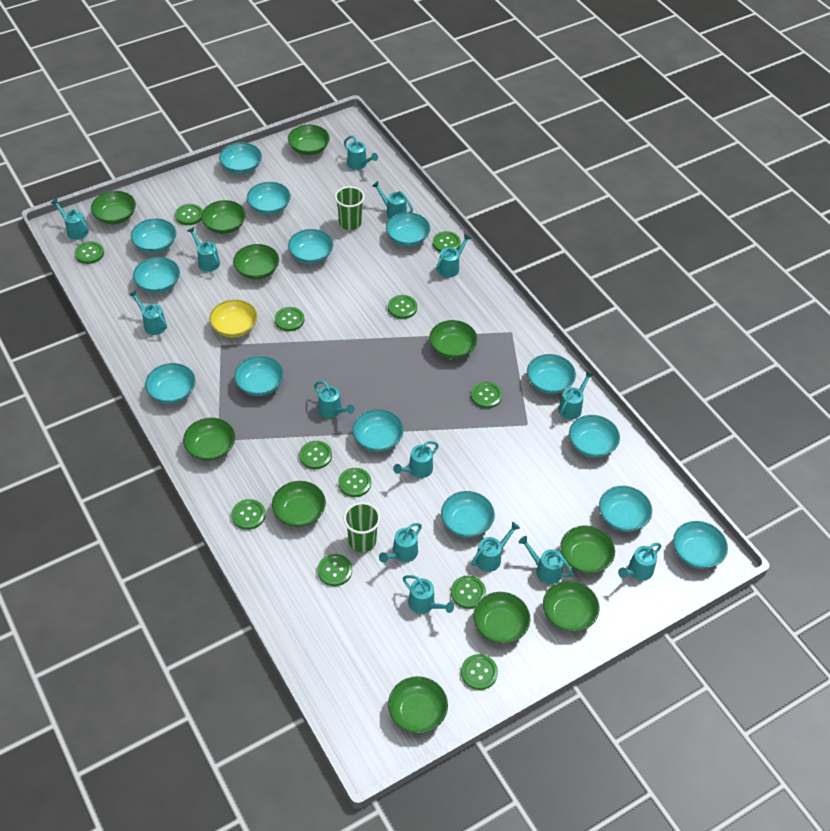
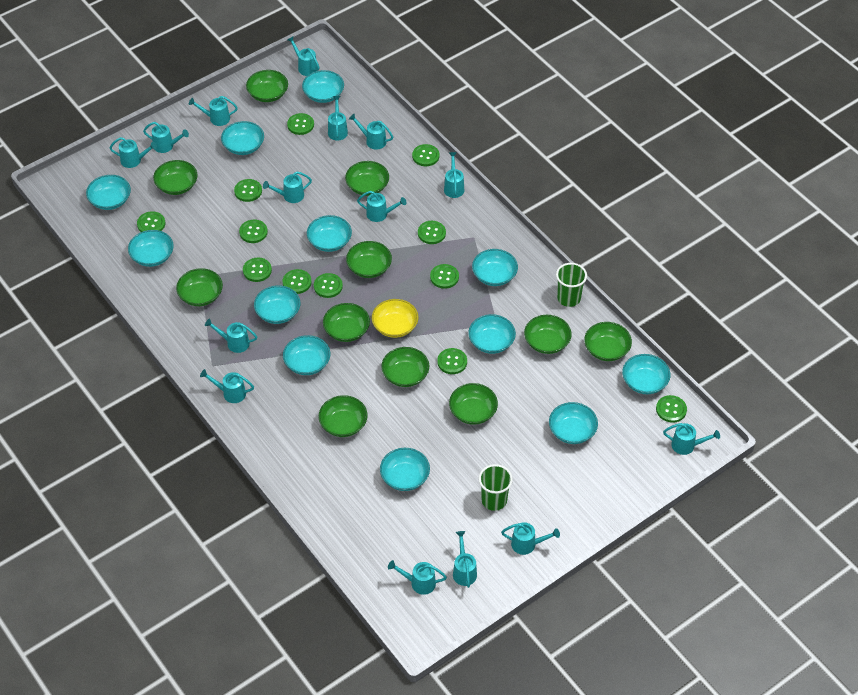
turquoise bowl: 14 -> 12
turquoise watering can: 14 -> 15

